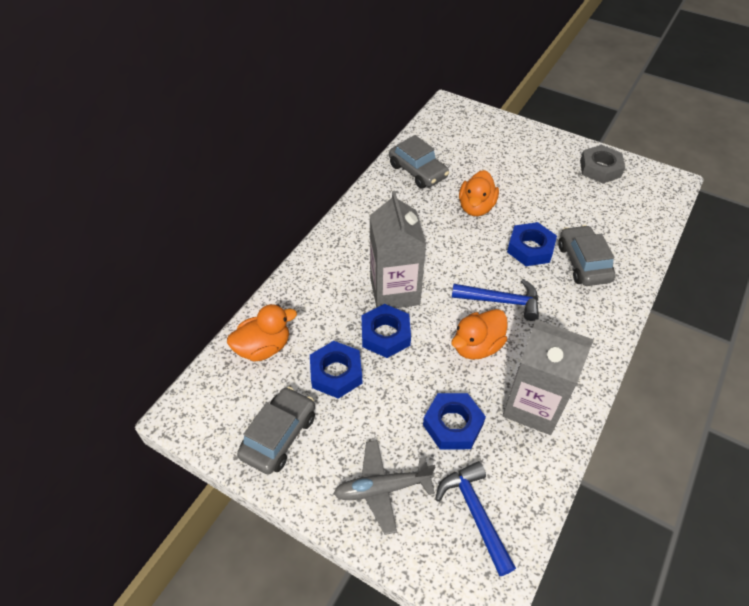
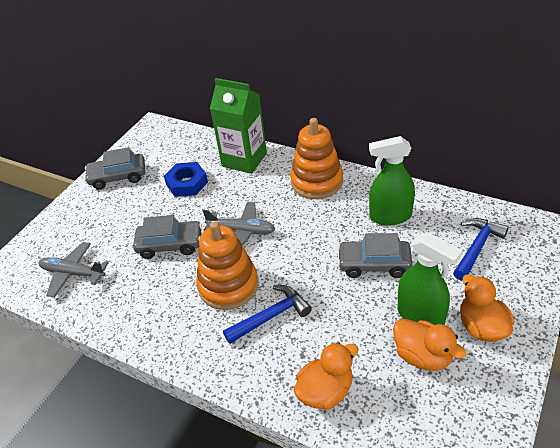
blue nut: 4 -> 1
green carton: 0 -> 1
green spray bottle: 0 -> 2
grey carton: 2 -> 0
grey nut: 1 -> 0
grey plane: 1 -> 2
orange stacking toy: 0 -> 2

